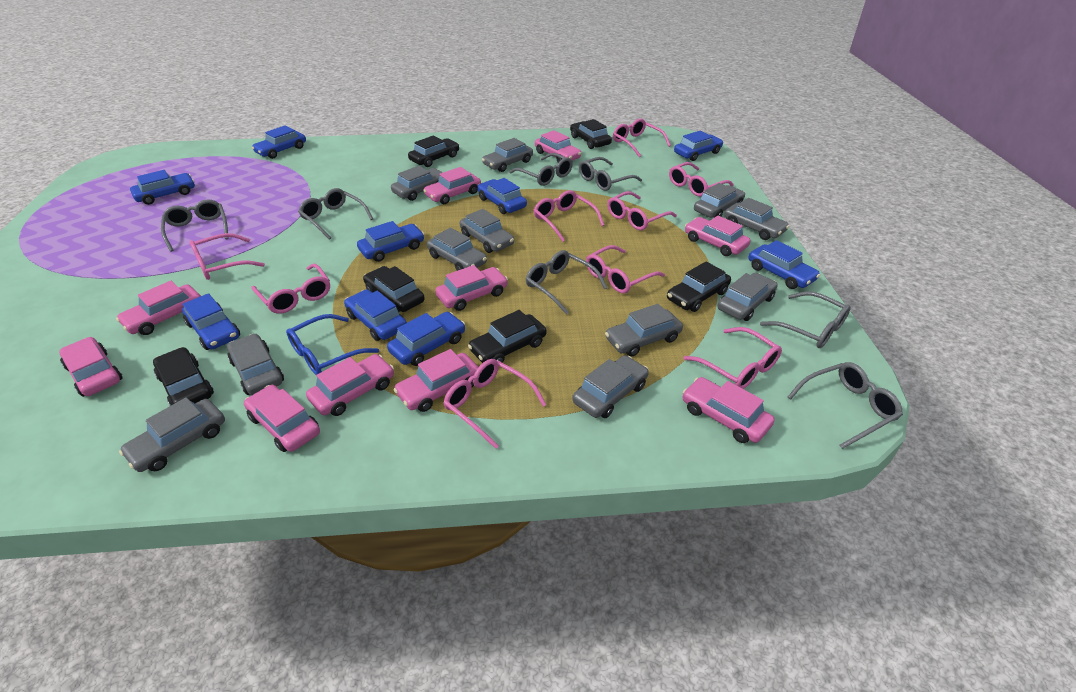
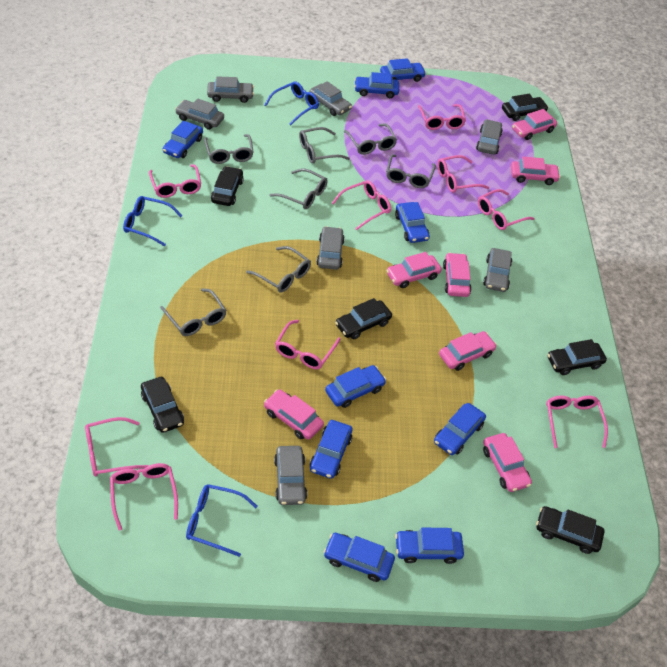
blue glasses: 1 -> 3
grey car: 11 -> 7
pink car: 10 -> 7

